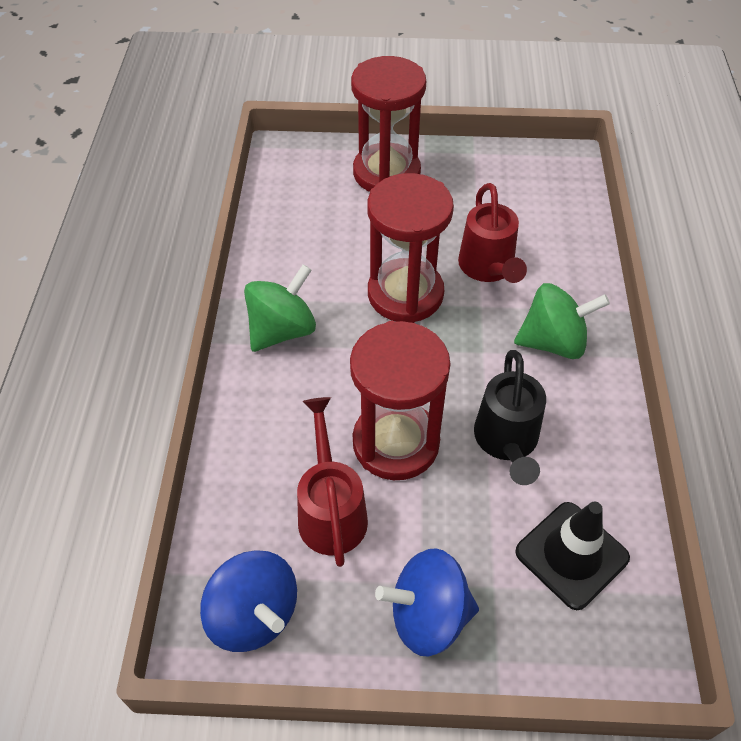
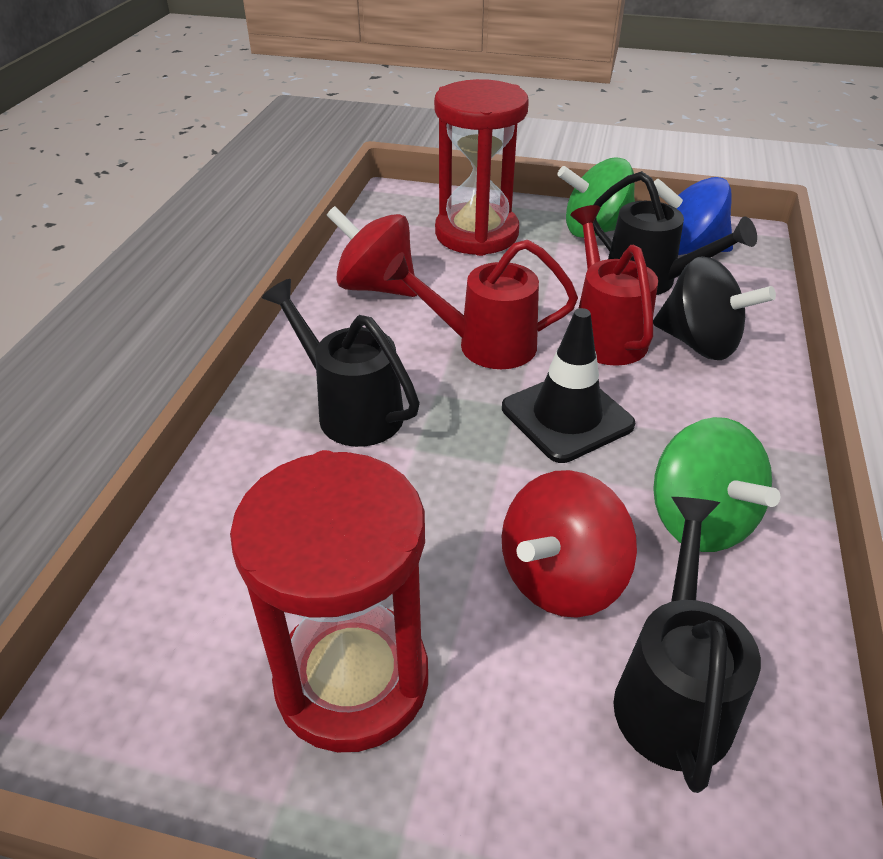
black spinning top: 0 -> 1
black watering can: 1 -> 3
blue spinning top: 2 -> 1
red hourglass: 3 -> 2
red spinning top: 0 -> 2

